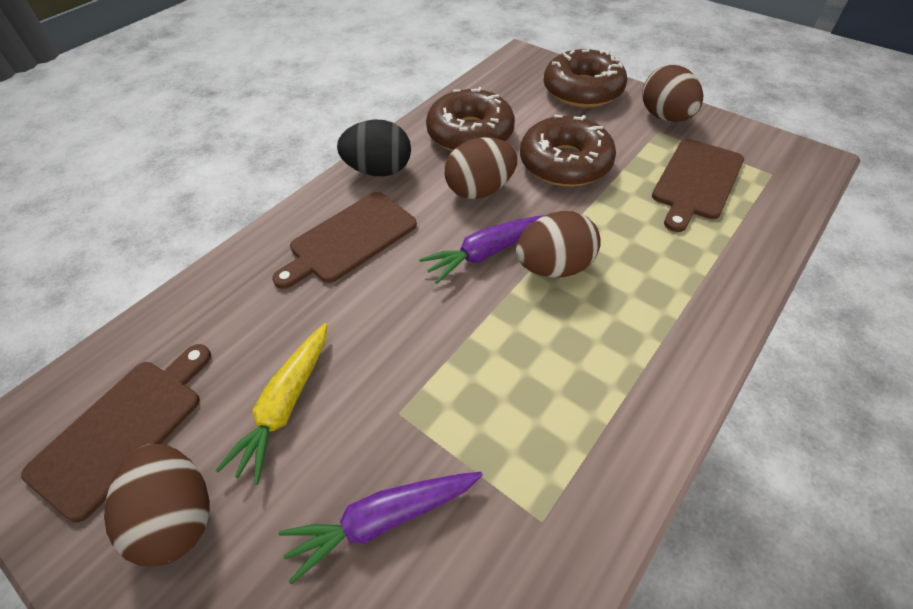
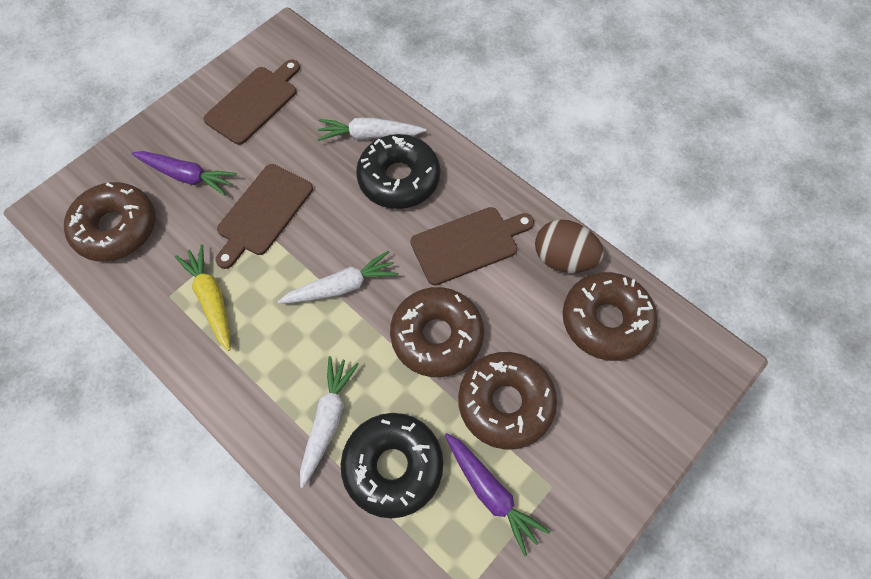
black donut: 0 -> 2
black egg: 1 -> 0
brown donut: 3 -> 4
brown egg: 4 -> 1
white carrot: 0 -> 3

